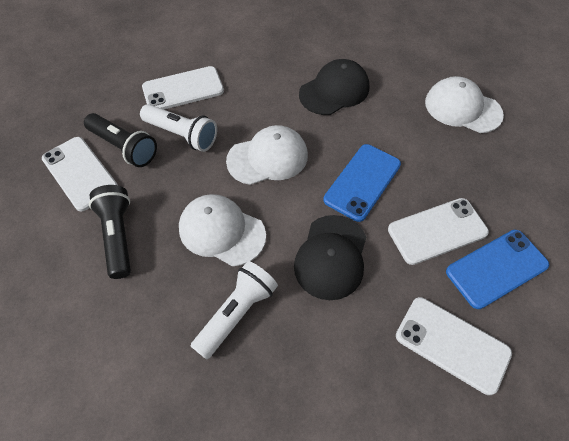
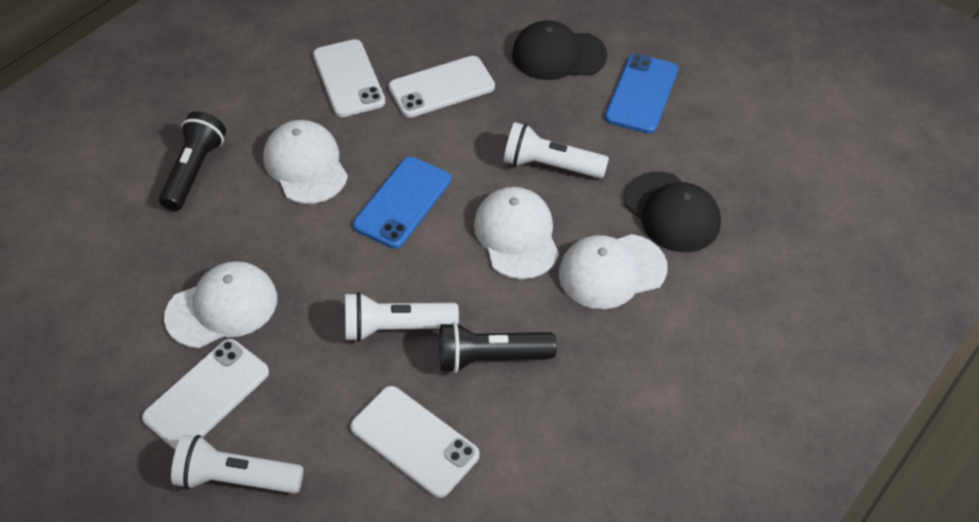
white cap: 3 -> 4
white flashlight: 2 -> 3

